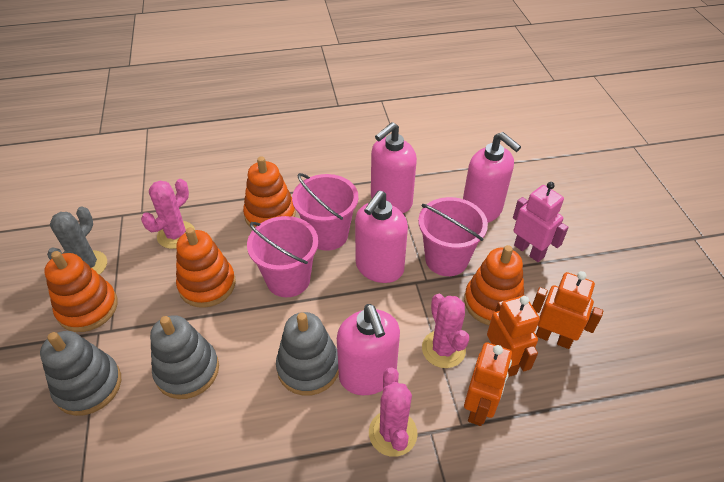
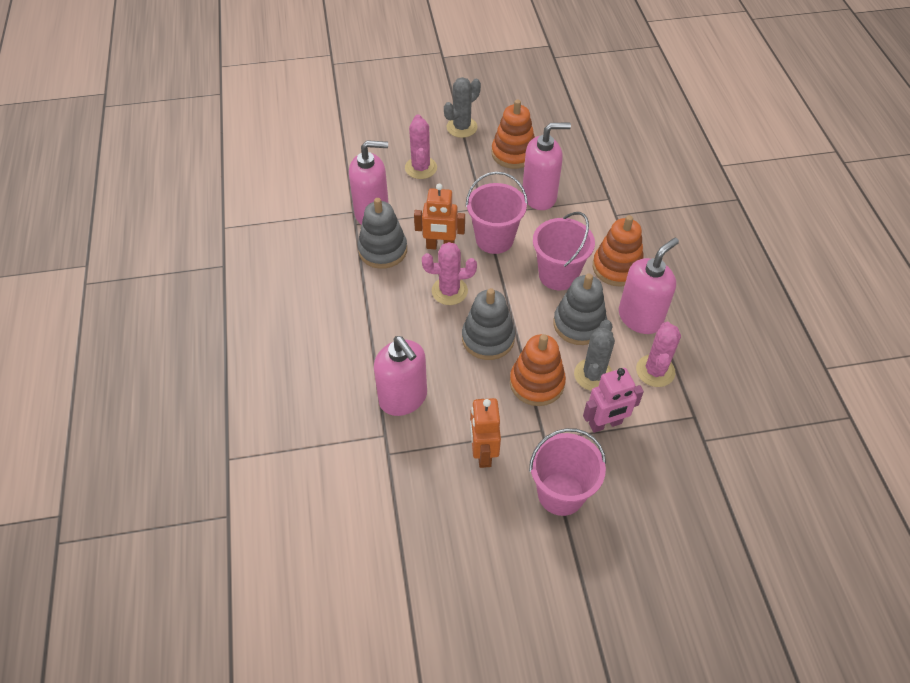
grey cactus: 1 -> 2
orange robot: 3 -> 2
orange stacking toy: 4 -> 3

